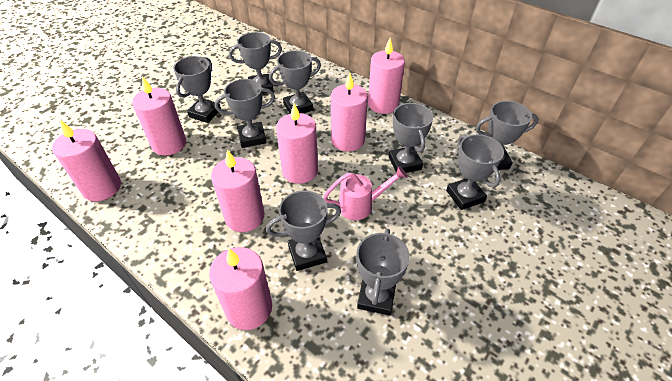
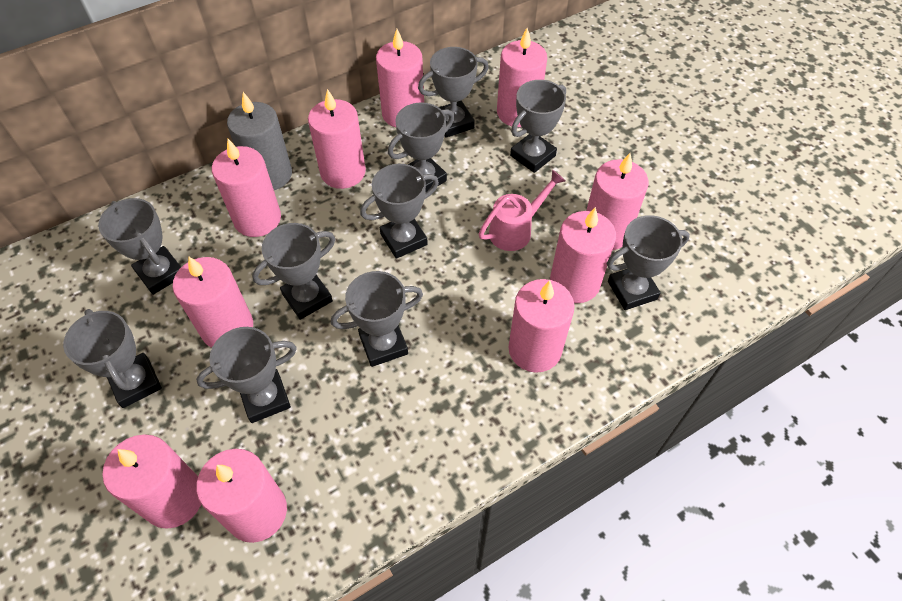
grey candle: 0 -> 1
grey trophy: 9 -> 10
pink candle: 7 -> 10

